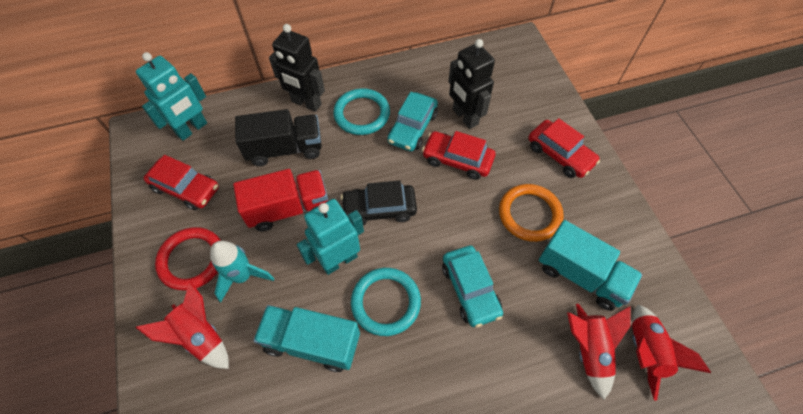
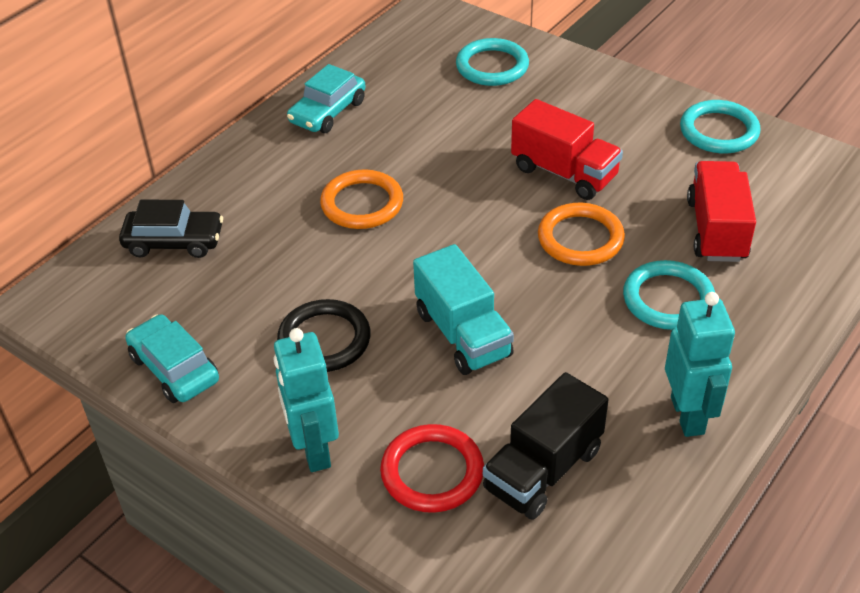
black ring: 0 -> 1
black robot: 2 -> 0
orange ring: 1 -> 2
red car: 3 -> 0
red rocket: 3 -> 0
red truck: 1 -> 2
turquoise ring: 2 -> 3
turquoise rocket: 1 -> 0
turquoise truck: 2 -> 1

